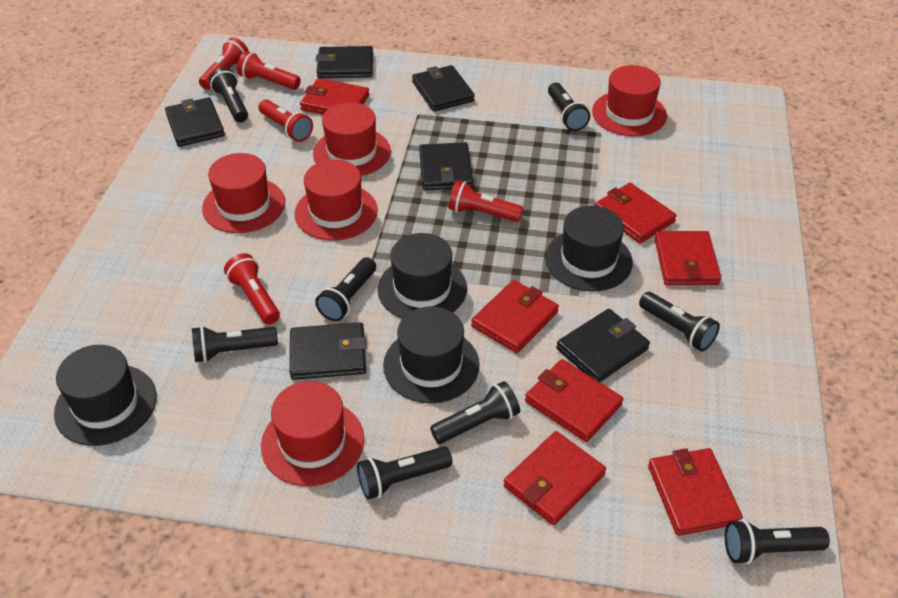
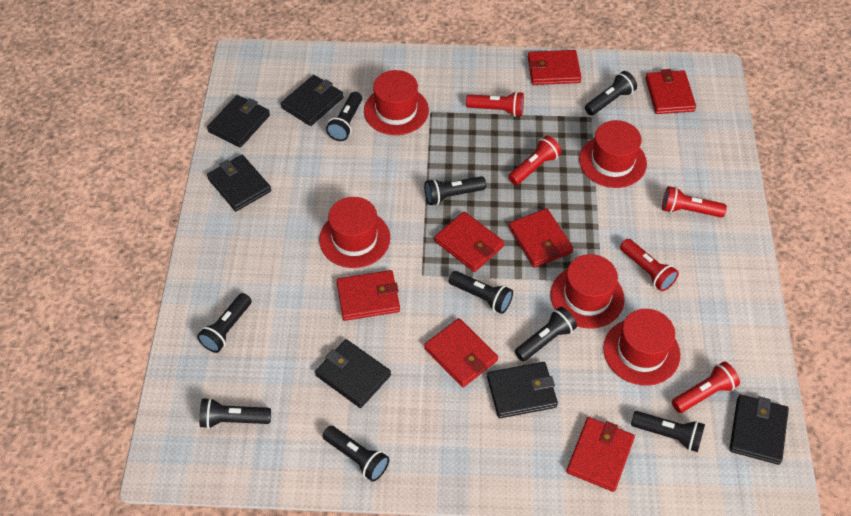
black flashlight: 8 -> 9
black hat: 4 -> 0

